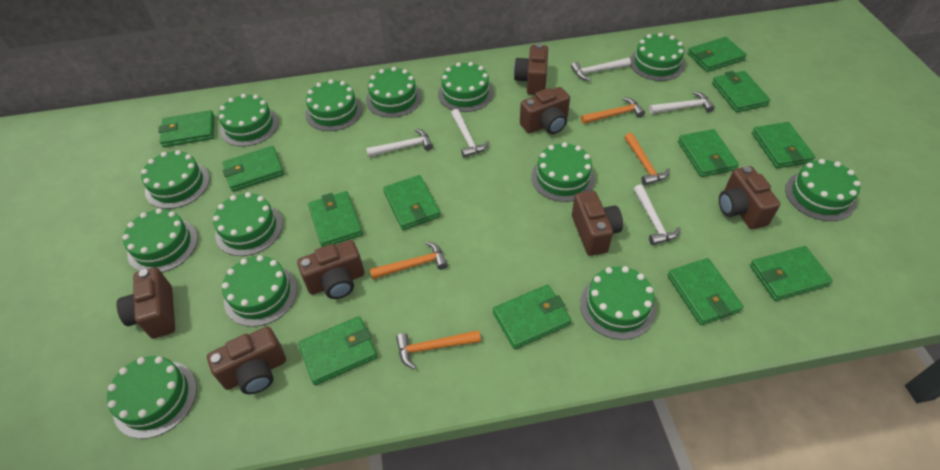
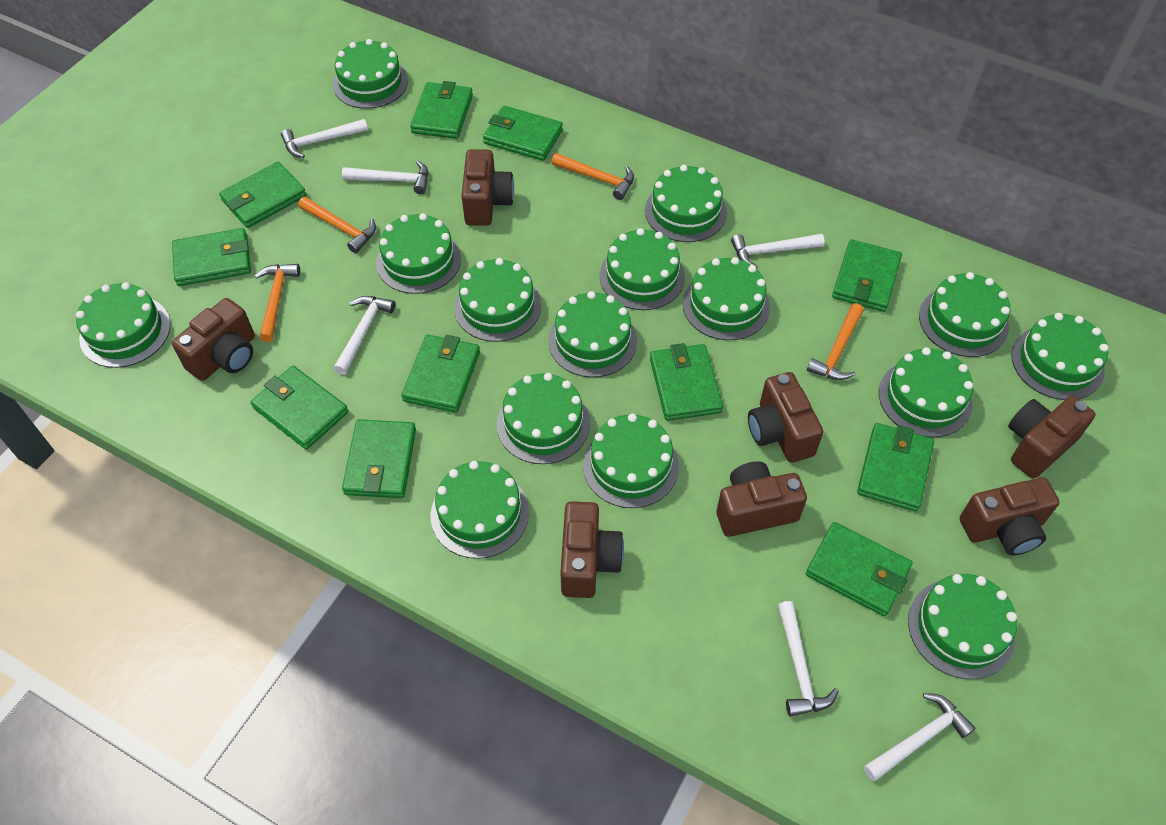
green cake: 13 -> 15
green wallet: 12 -> 11
white hammer: 5 -> 6

